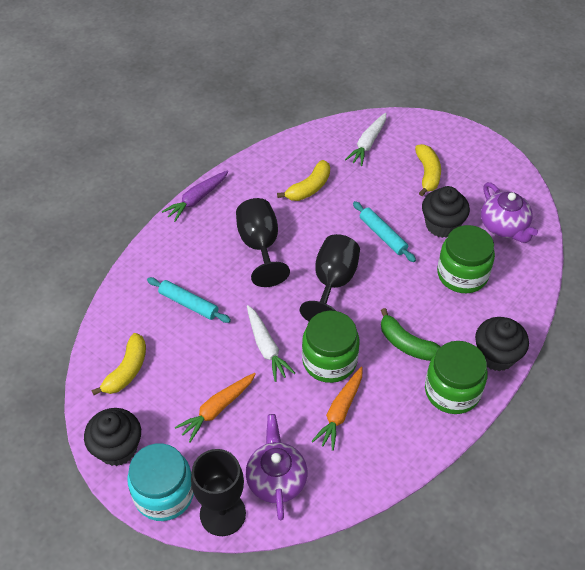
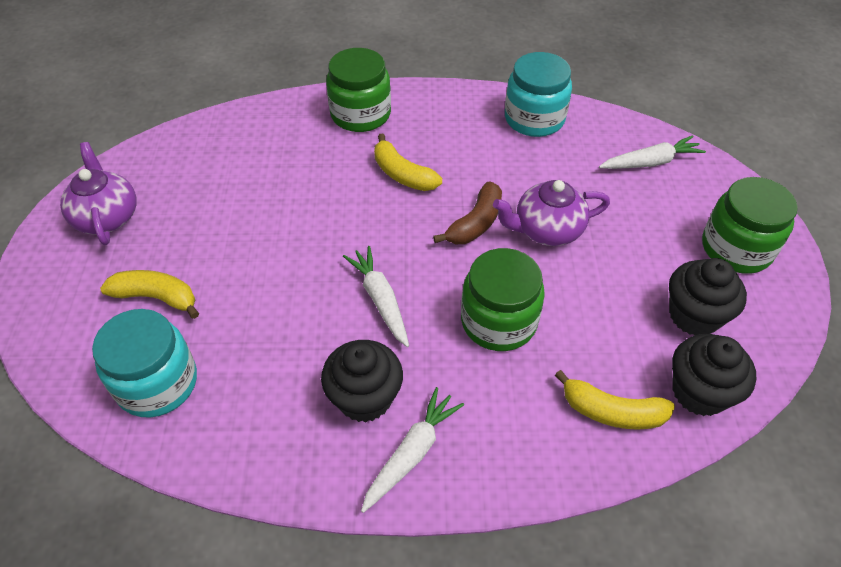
black goblet: 3 -> 0
brown banana: 0 -> 1
green banana: 1 -> 0
orange carrot: 2 -> 0
purple carrot: 1 -> 0
turquoise jar: 1 -> 2
turquoise rolling pin: 2 -> 0
white carrot: 2 -> 3

